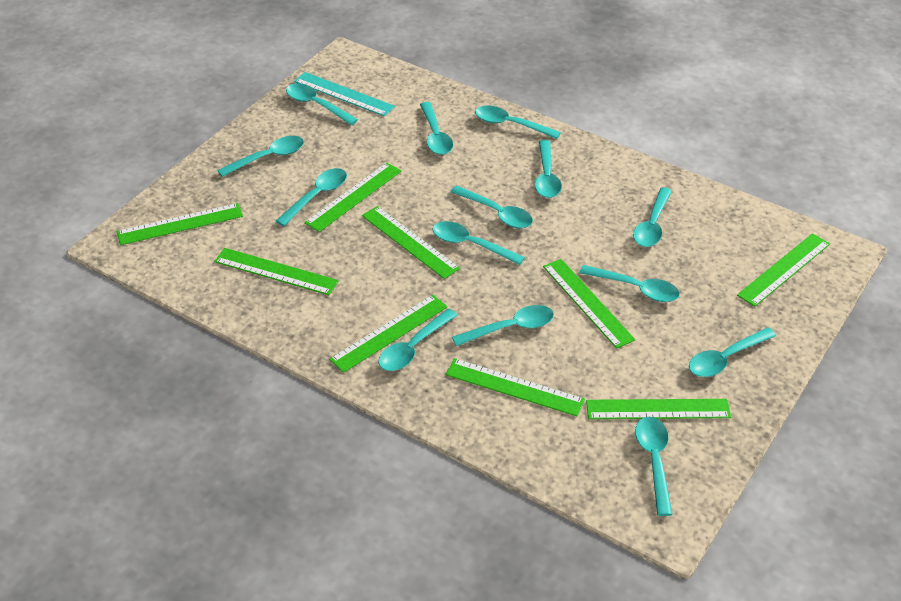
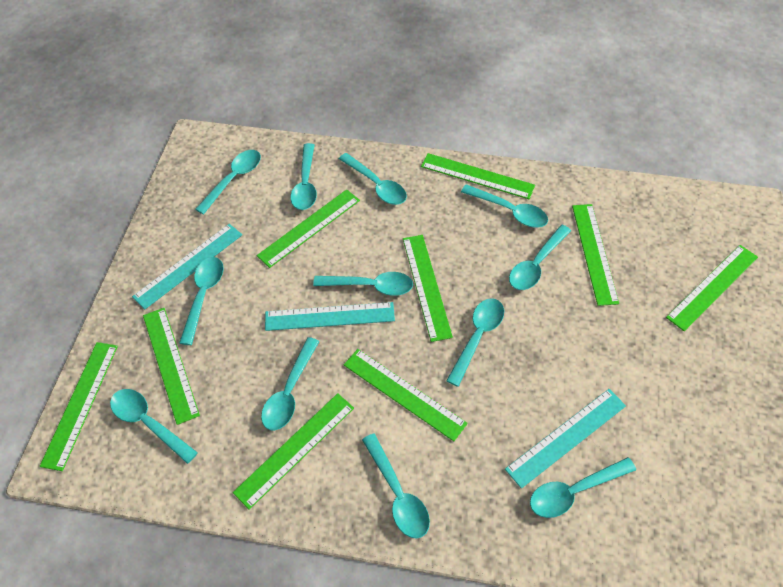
turquoise ruler: 1 -> 3
turquoise spoon: 14 -> 12

